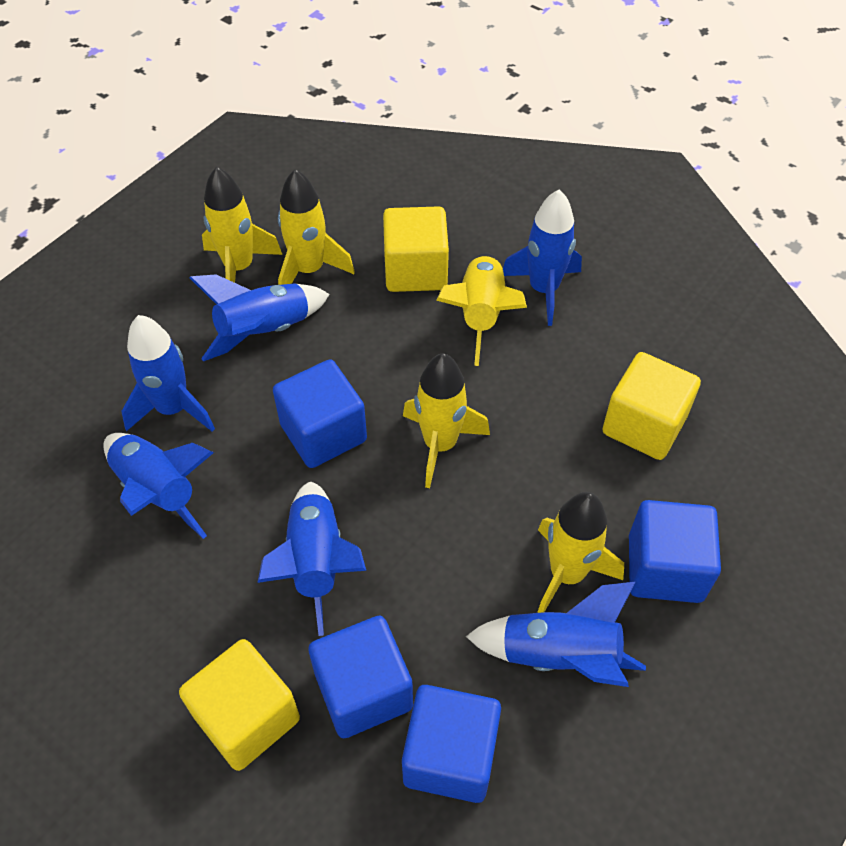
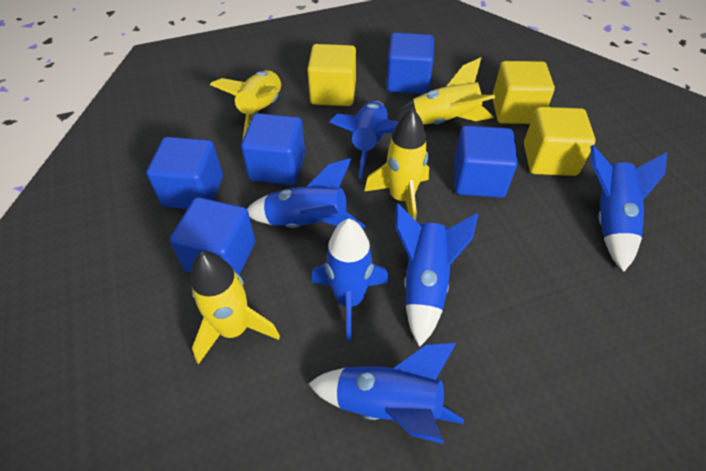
blue cube: 4 -> 5
yellow rocket: 5 -> 4

